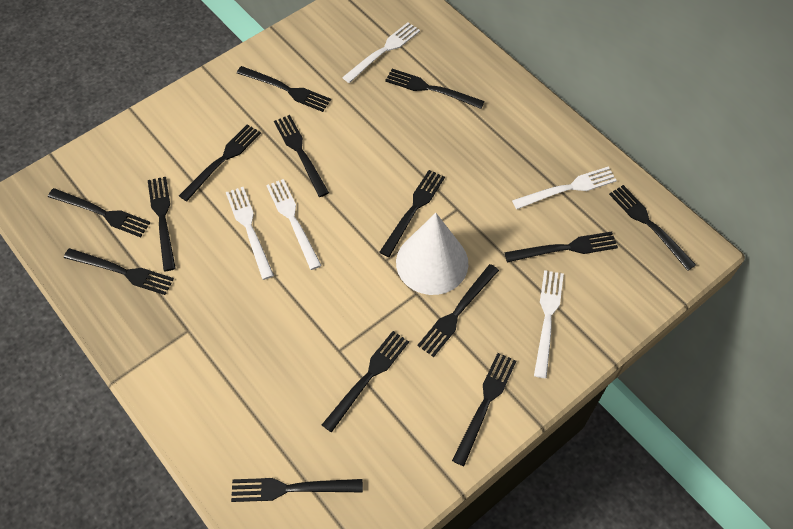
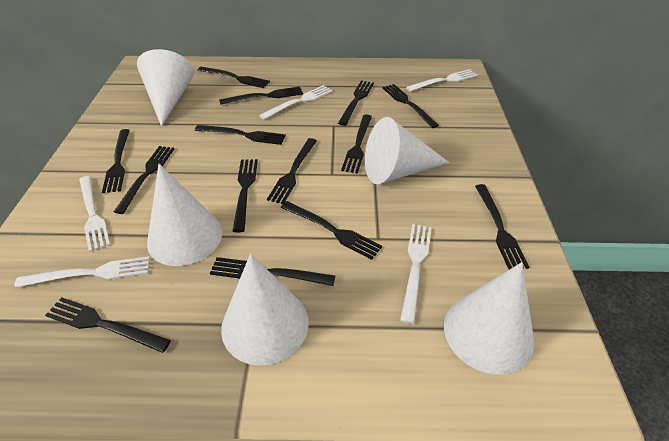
white cone: 1 -> 5

